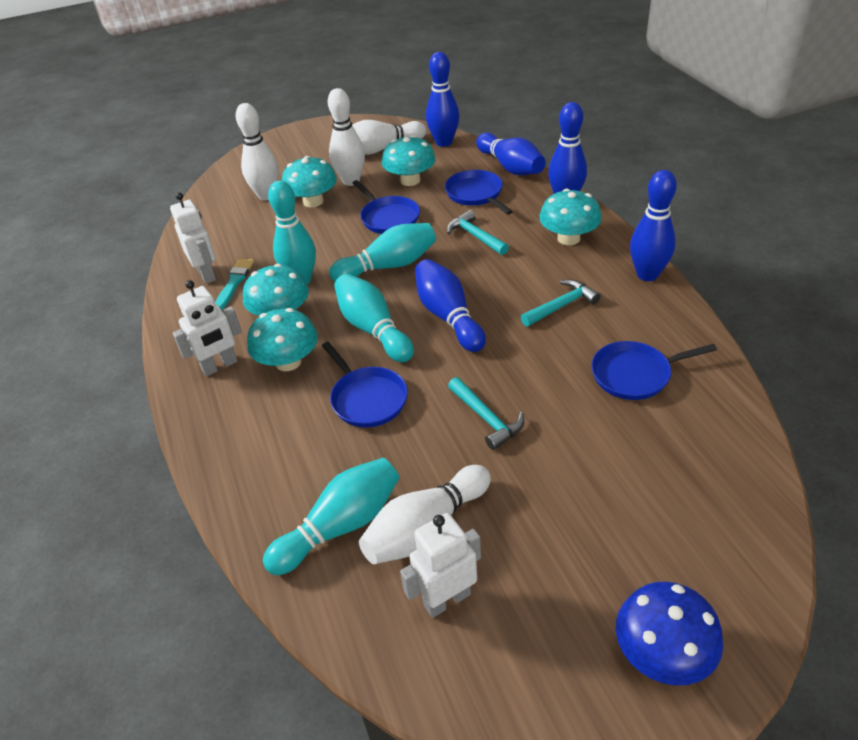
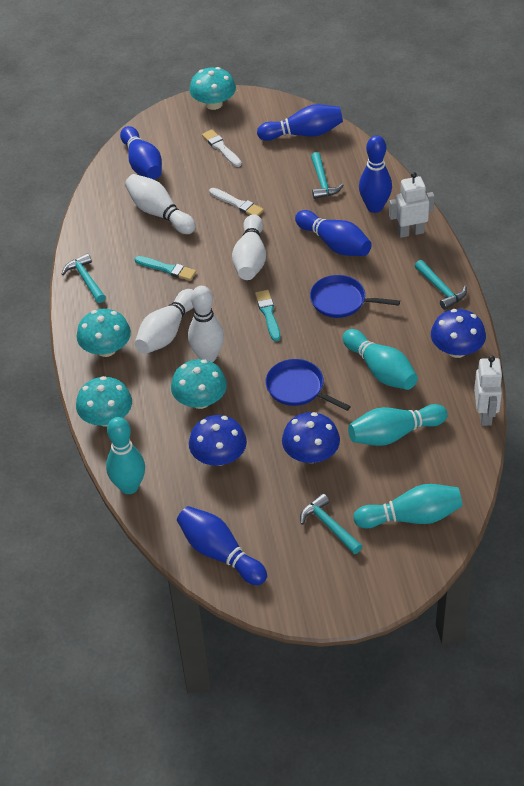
blue mushroom: 1 -> 3
blue pan: 4 -> 2
turquoise brush: 1 -> 2
turquoise hammer: 3 -> 4
turquoise mushroom: 5 -> 4
white brush: 0 -> 2
white robot: 3 -> 2

